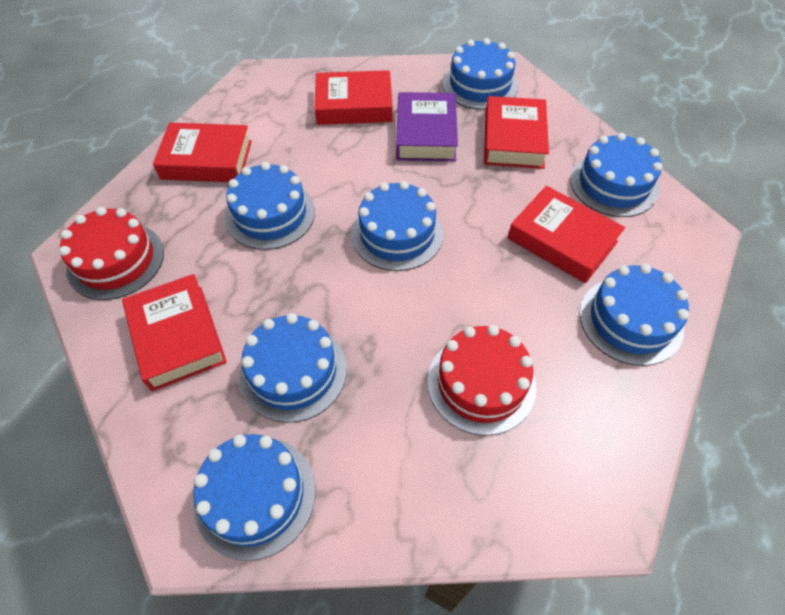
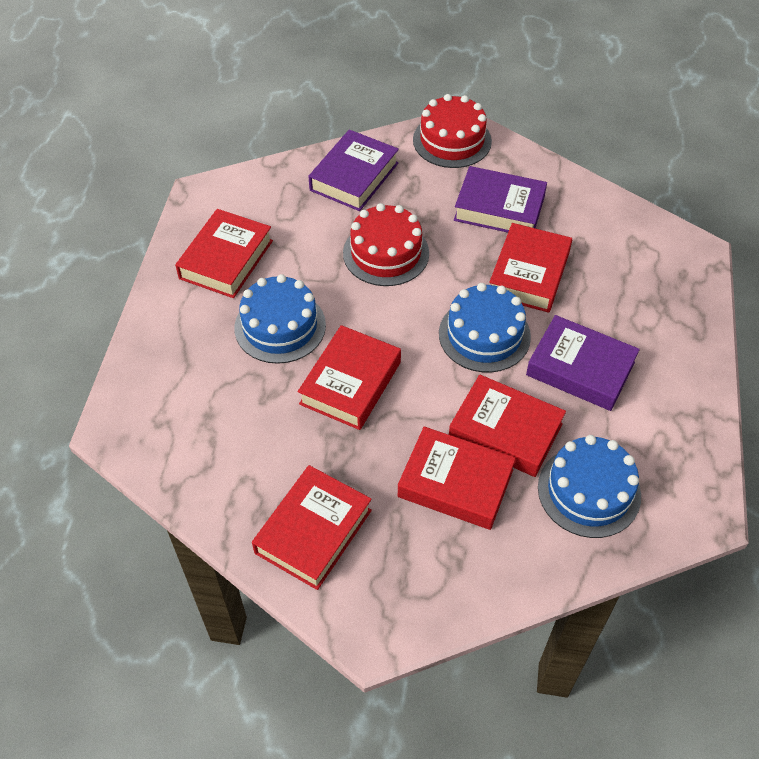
blue cake: 7 -> 3
purple book: 1 -> 3
red book: 5 -> 6

